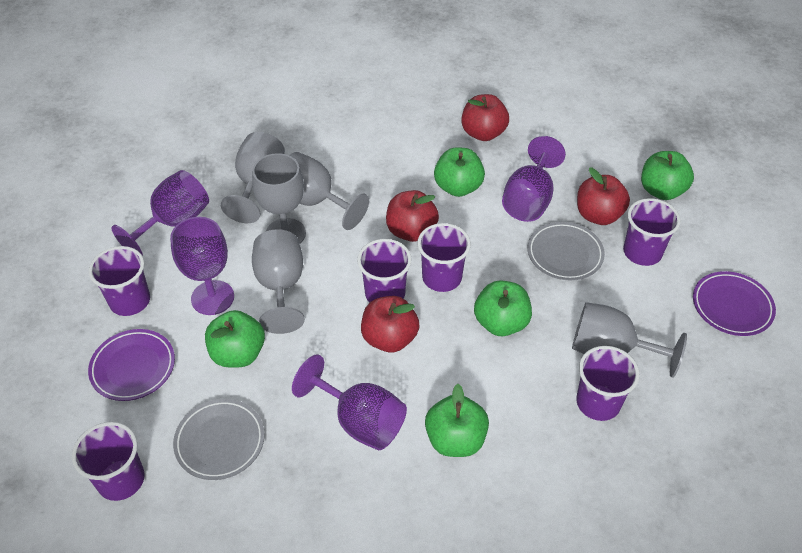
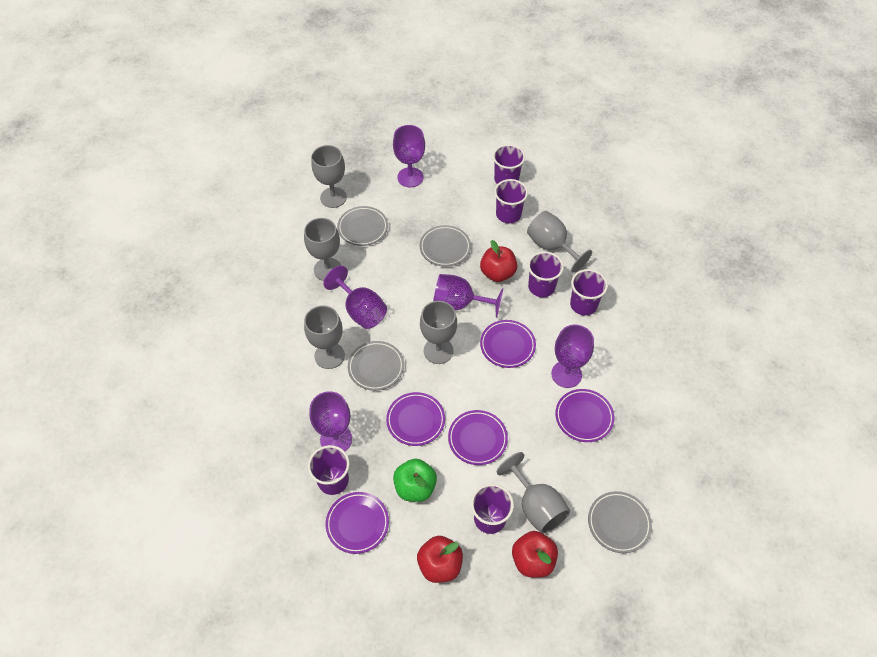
green apple: 5 -> 1
grey goblet: 5 -> 6
grey plate: 2 -> 4
purple goblet: 4 -> 5
purple plate: 2 -> 5
red apple: 4 -> 3

